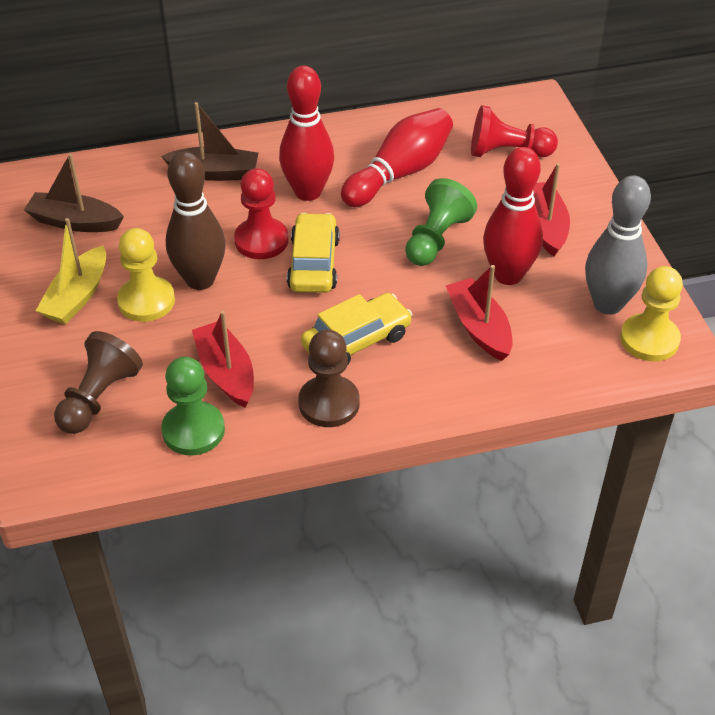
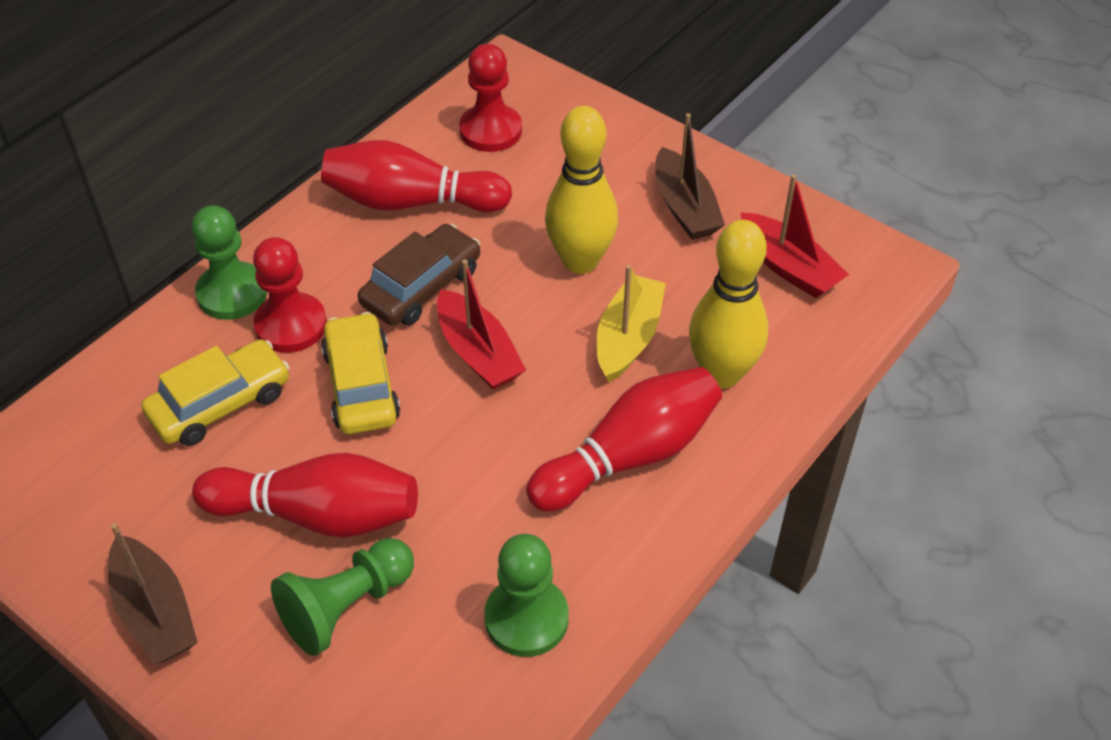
brown bowling pin: 1 -> 0
brown car: 0 -> 1
brown pawn: 2 -> 0
green pawn: 2 -> 3
grey bowling pin: 1 -> 0
red boat: 3 -> 2
yellow bowling pin: 0 -> 2
yellow pawn: 2 -> 0

